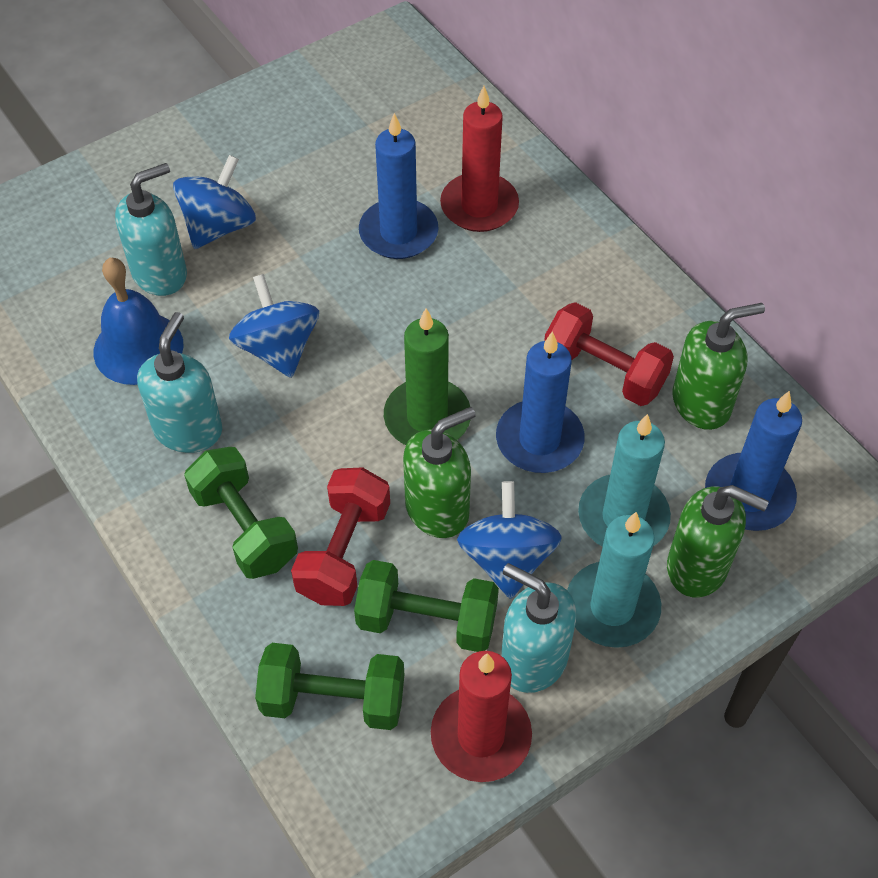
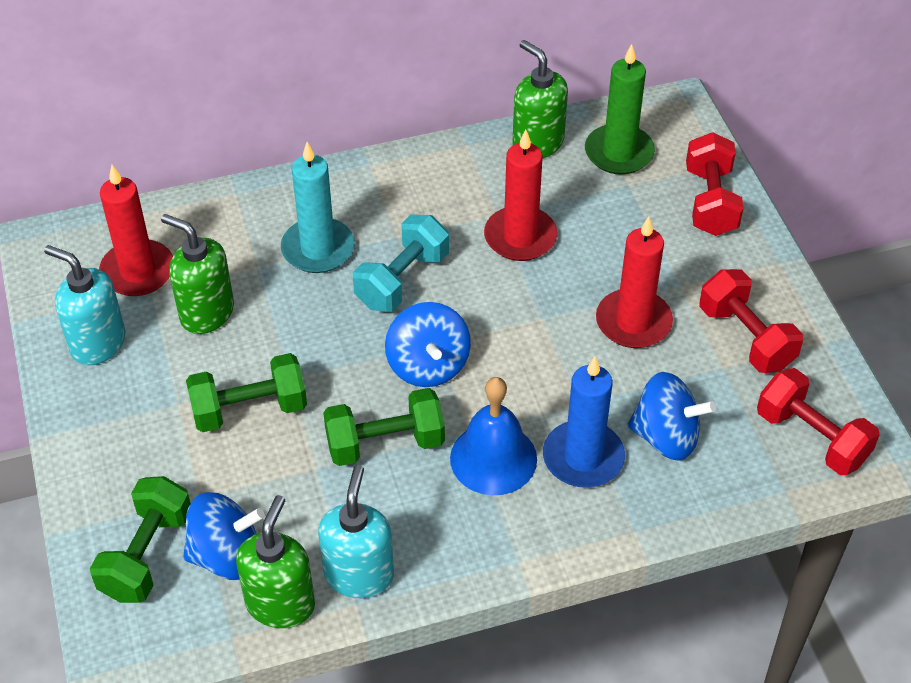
blue candle: 3 -> 1
red candle: 2 -> 3
red dumbbell: 2 -> 3
turquoise candle: 2 -> 1
turquoise dumbbell: 0 -> 1
turquoise soap dispenser: 3 -> 2

